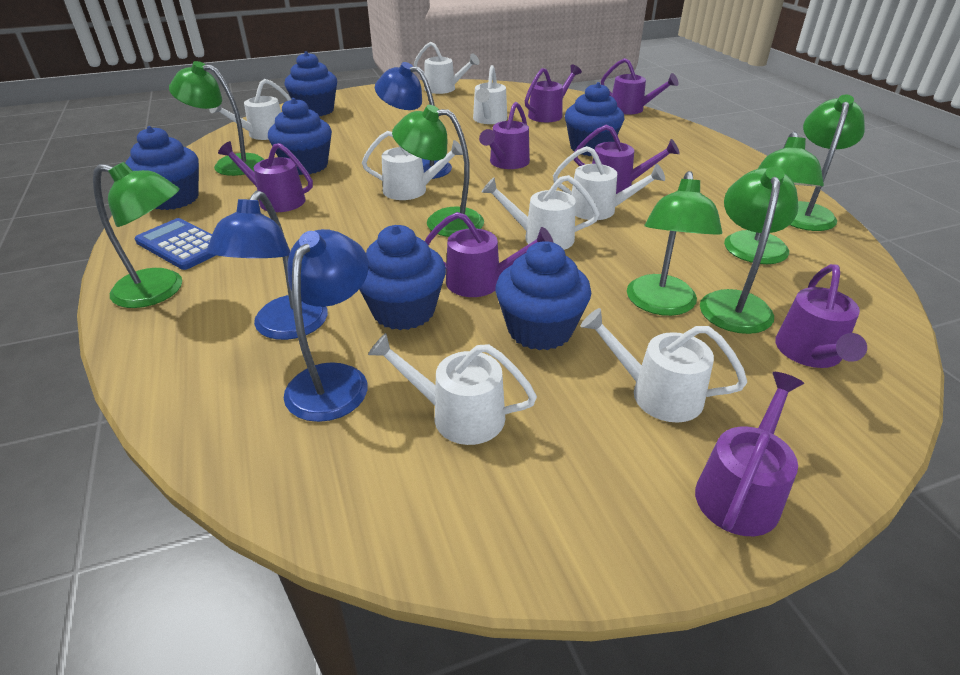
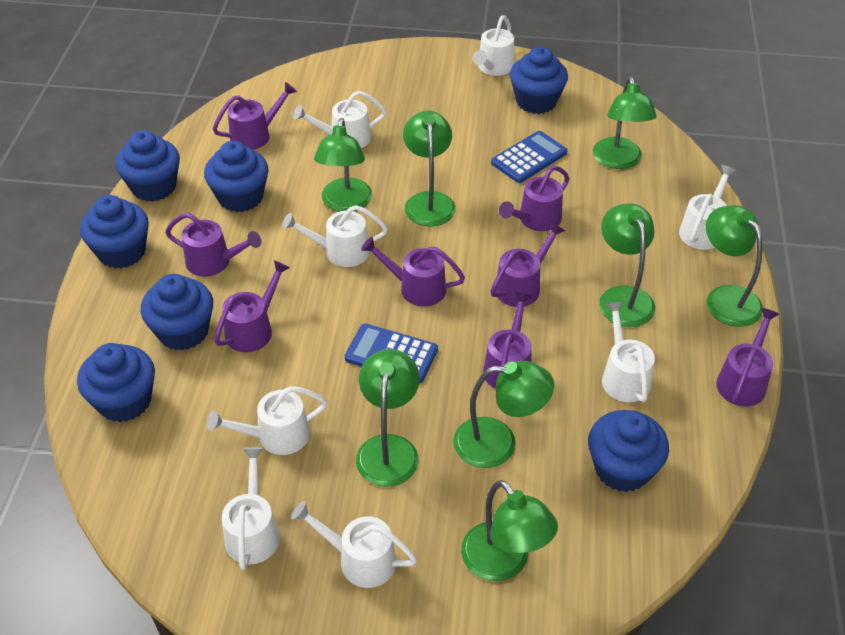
blue calculator: 1 -> 2
blue cupcake: 6 -> 7
blue lamp: 3 -> 0
green lamp: 7 -> 8

